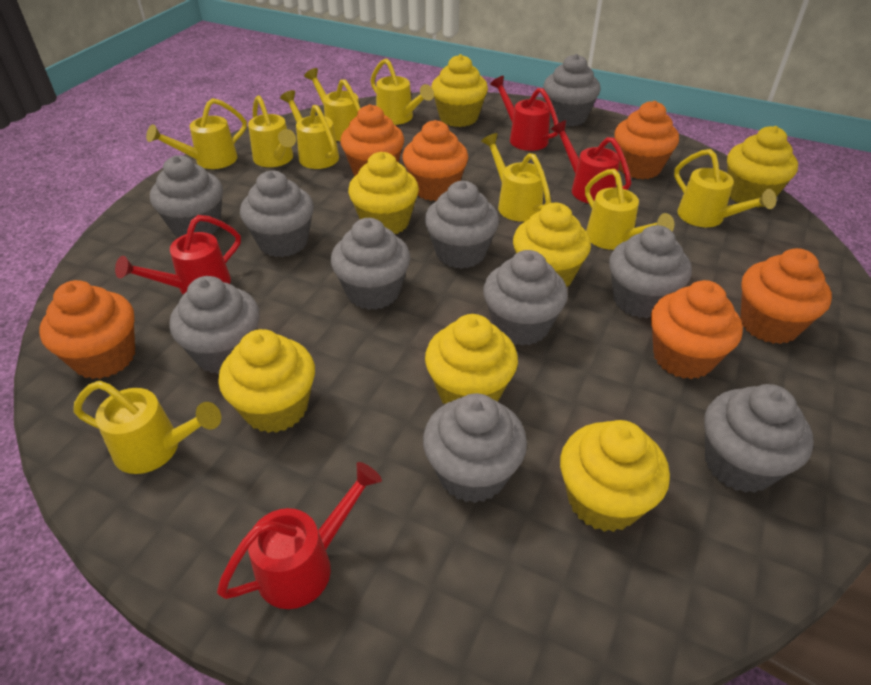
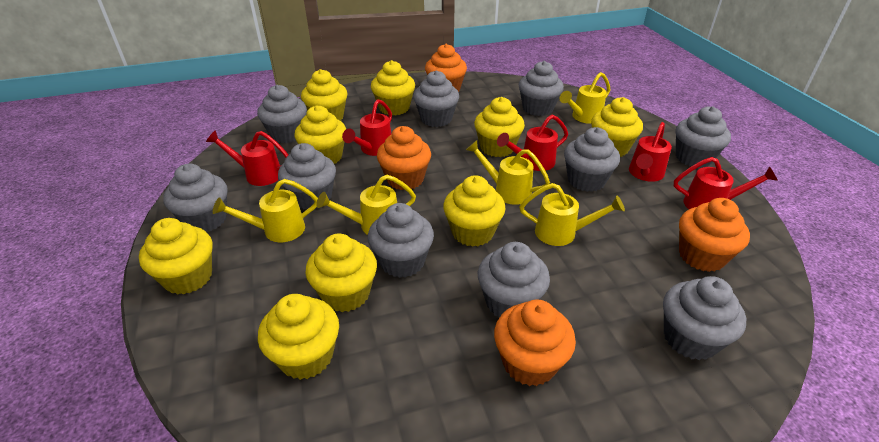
orange cupcake: 6 -> 4
red watering can: 4 -> 5
yellow cupcake: 7 -> 9
yellow watering can: 9 -> 5

